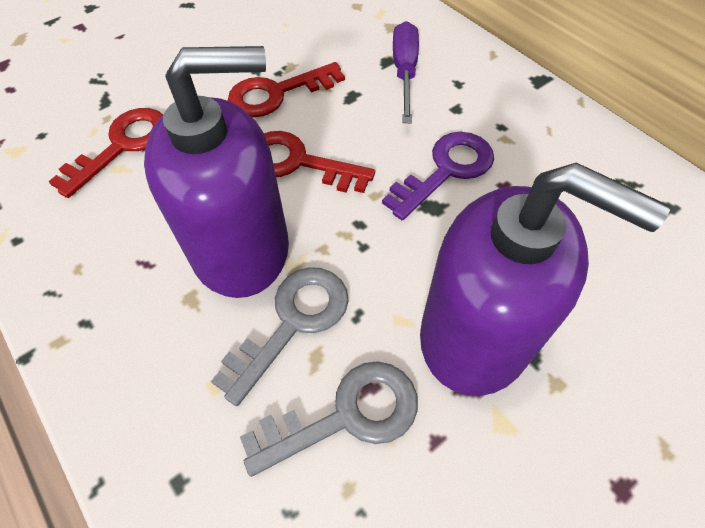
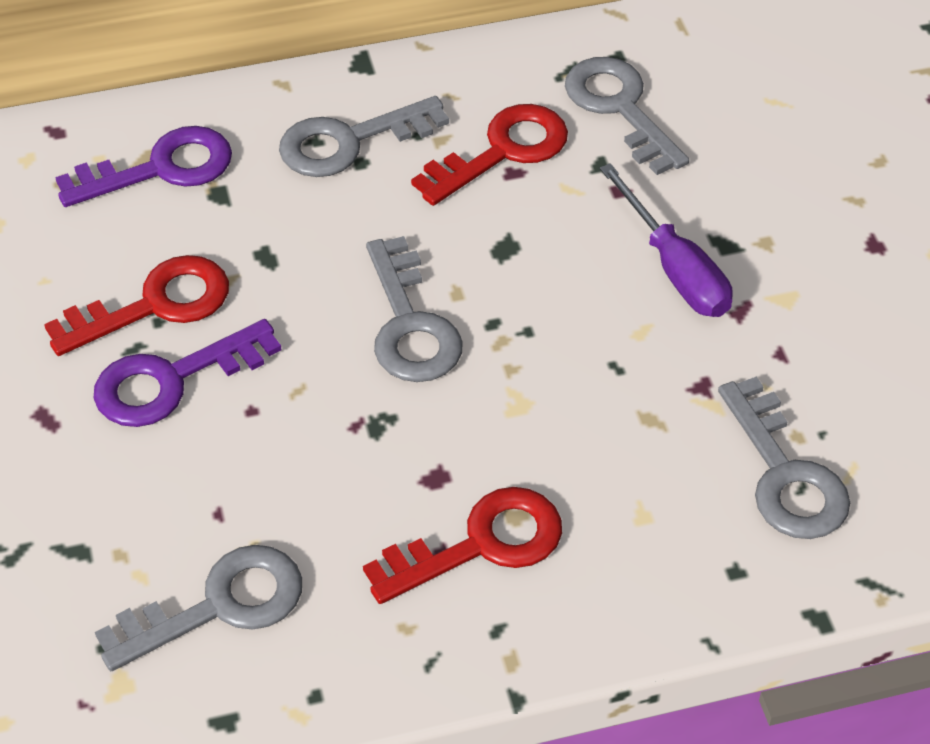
grey key: 2 -> 5
purple key: 1 -> 2
purple soap dispenser: 2 -> 0

